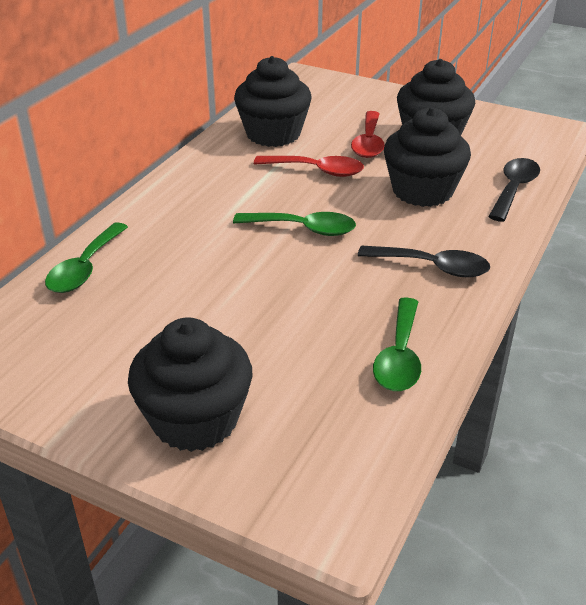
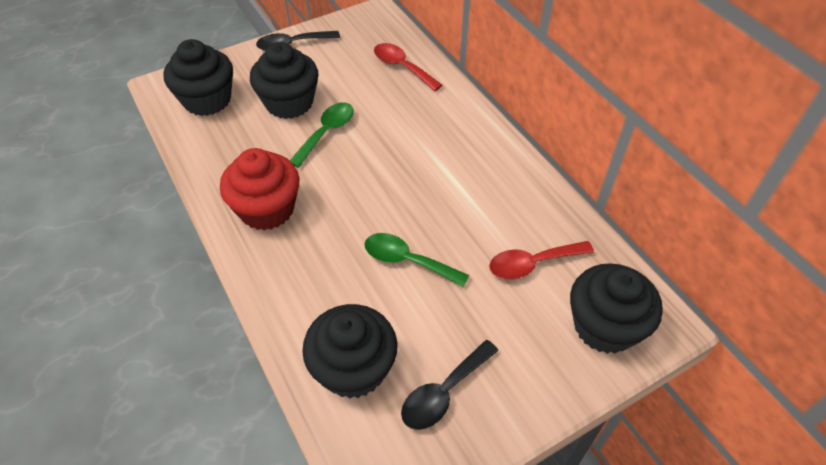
green spoon: 3 -> 2
red cupcake: 0 -> 1

